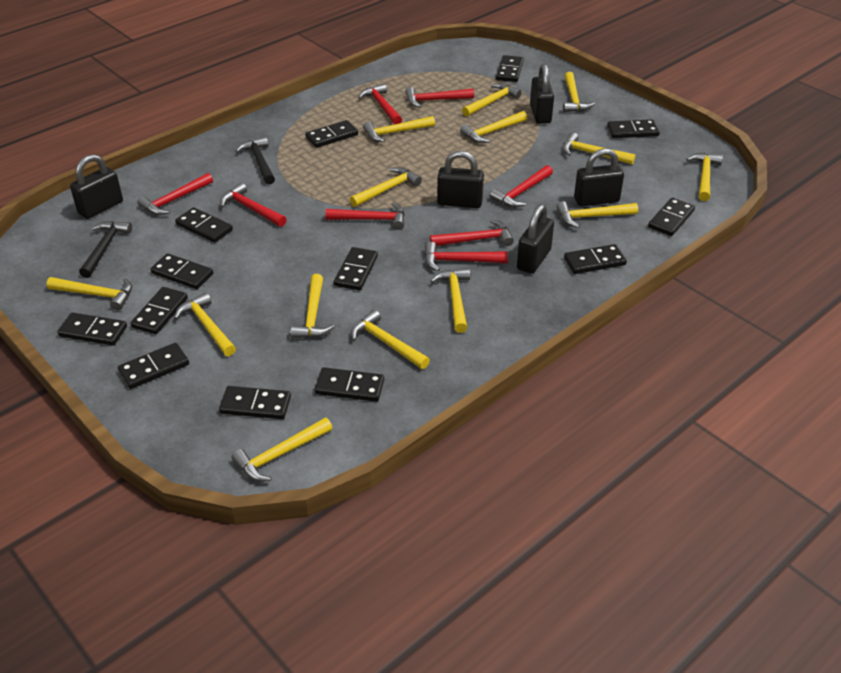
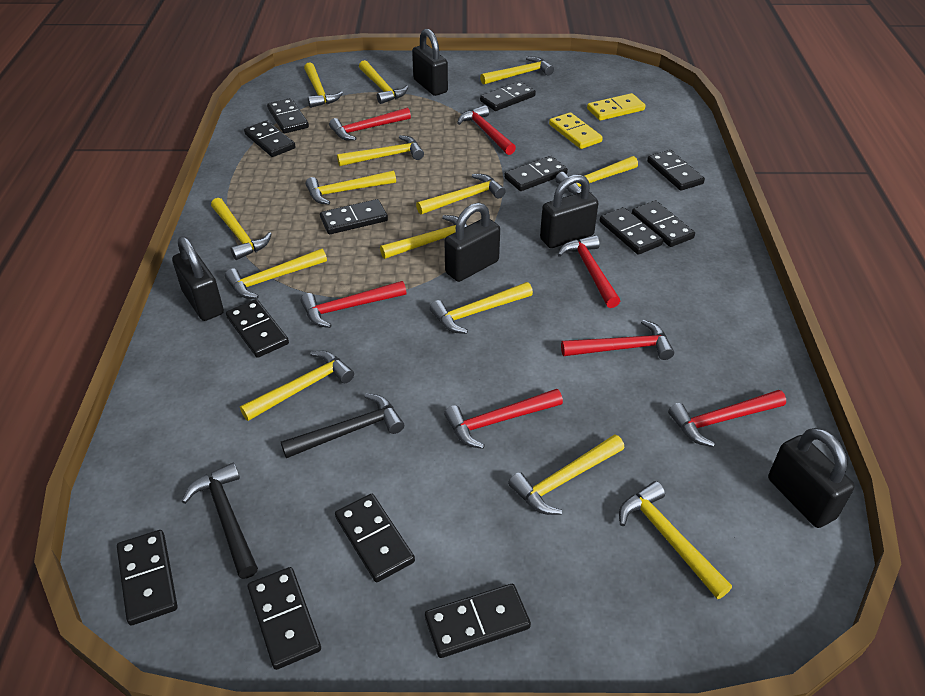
red hammer: 8 -> 7
yellow domino: 0 -> 2

